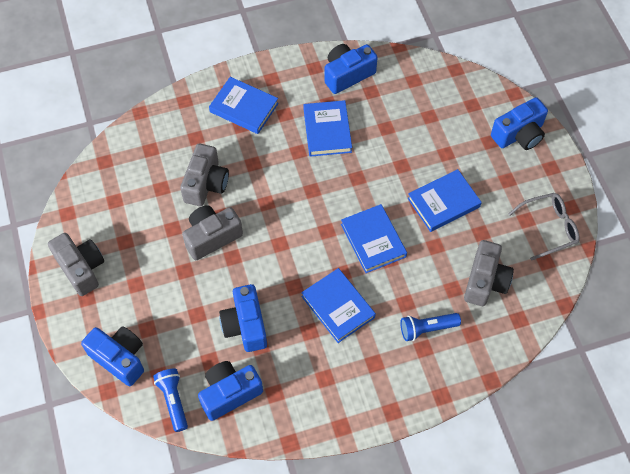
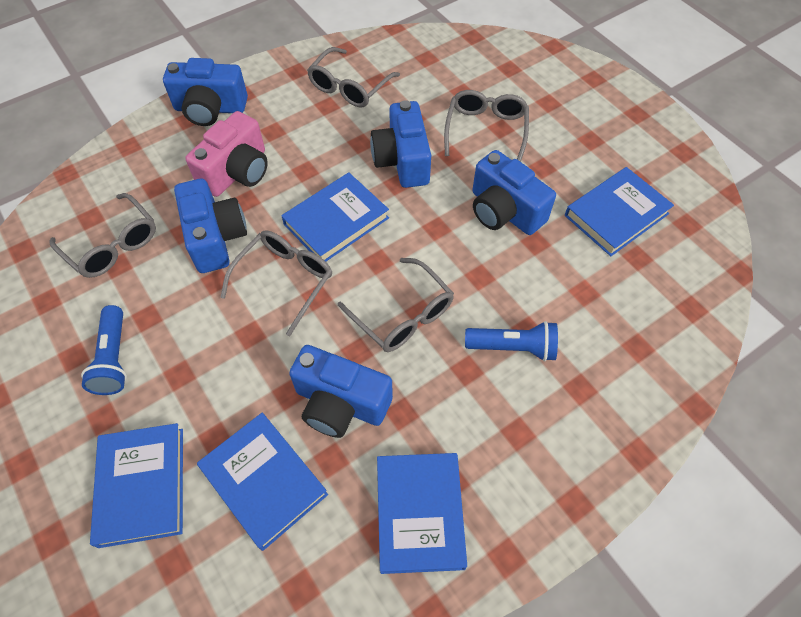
grey camera: 4 -> 0
grey glasses: 1 -> 5
pink camera: 0 -> 1

